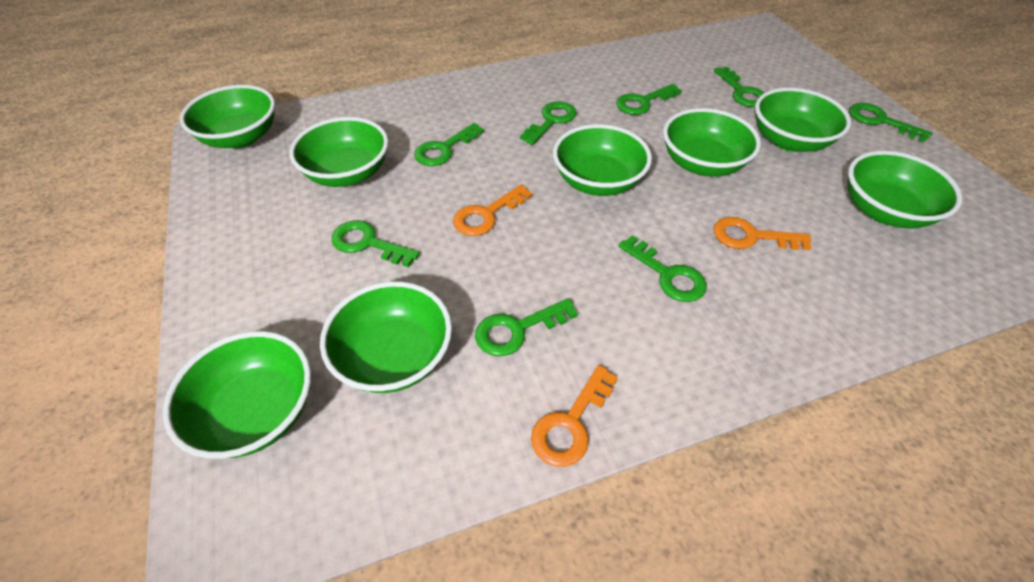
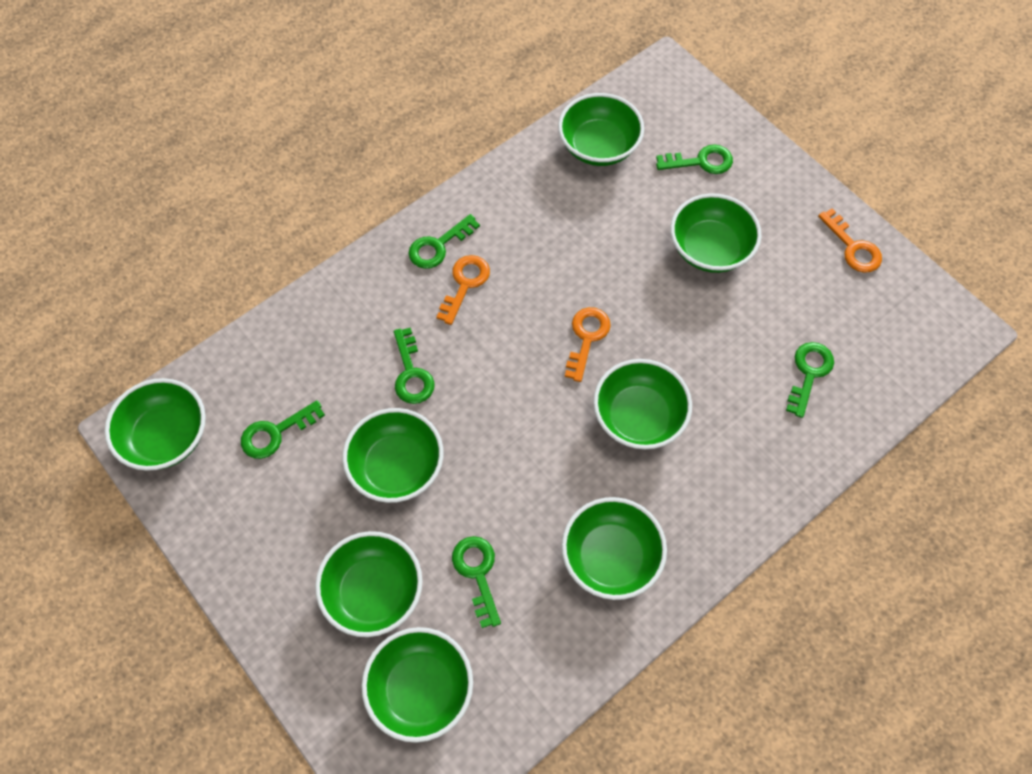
green key: 8 -> 6

